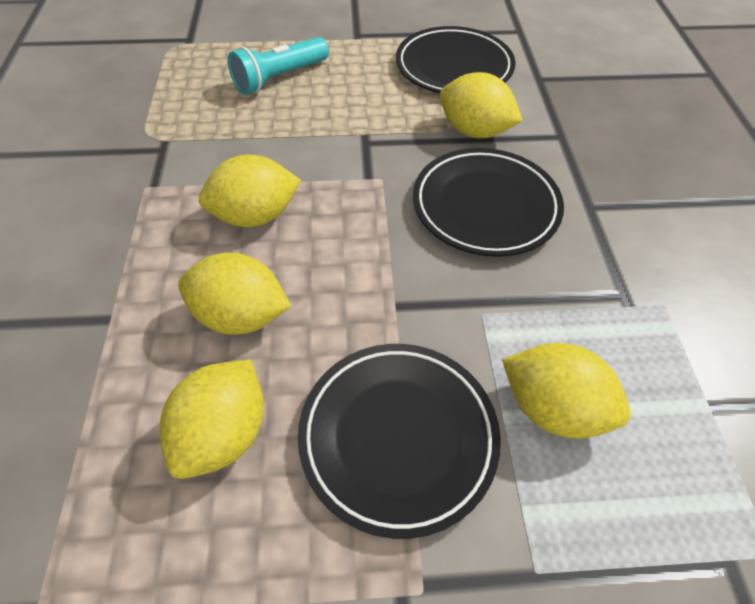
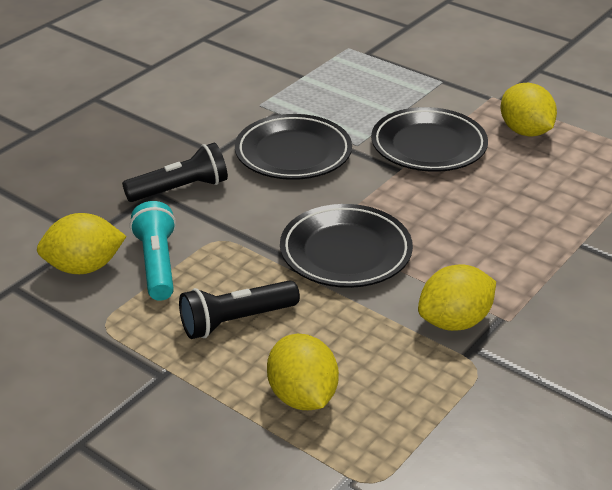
black flashlight: 0 -> 2
yellow lemon: 5 -> 4

